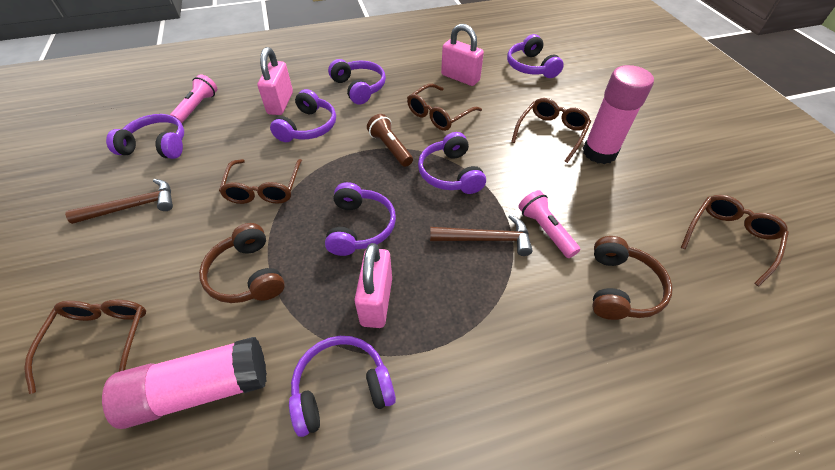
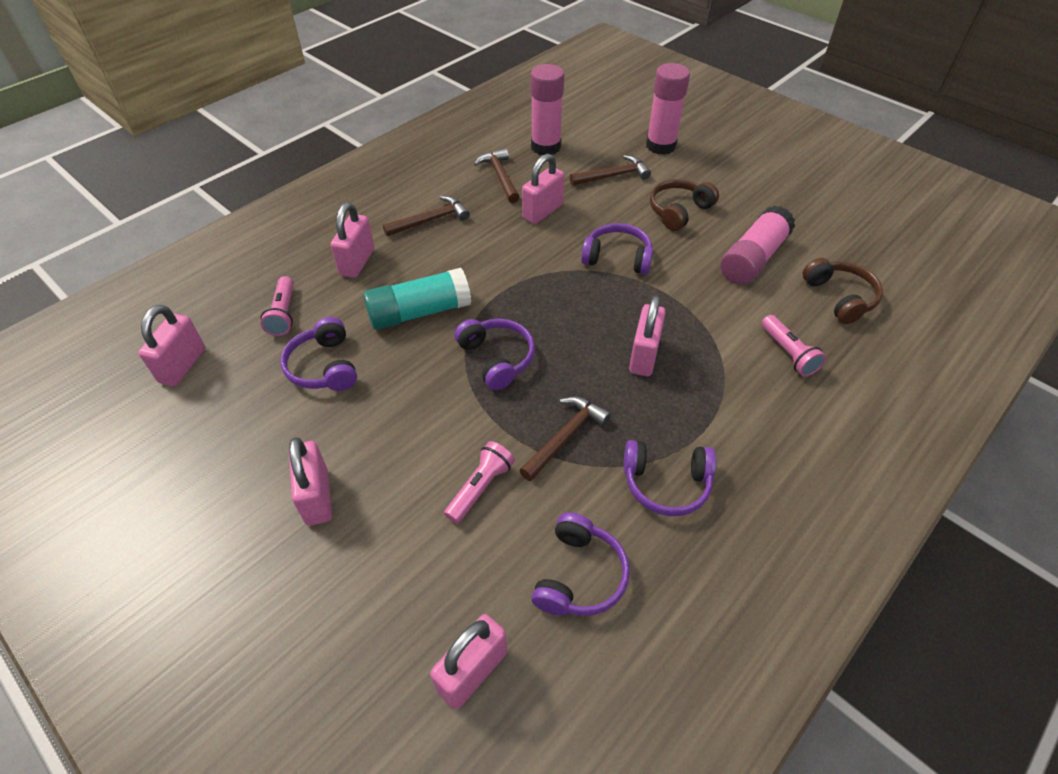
brown flashlight: 1 -> 0
brown glasses: 5 -> 0
brown hammer: 2 -> 4
pink flashlight: 2 -> 3
pink glue stick: 2 -> 3
pink padlock: 3 -> 6
purple headphones: 7 -> 5
turquoise glue stick: 0 -> 1

